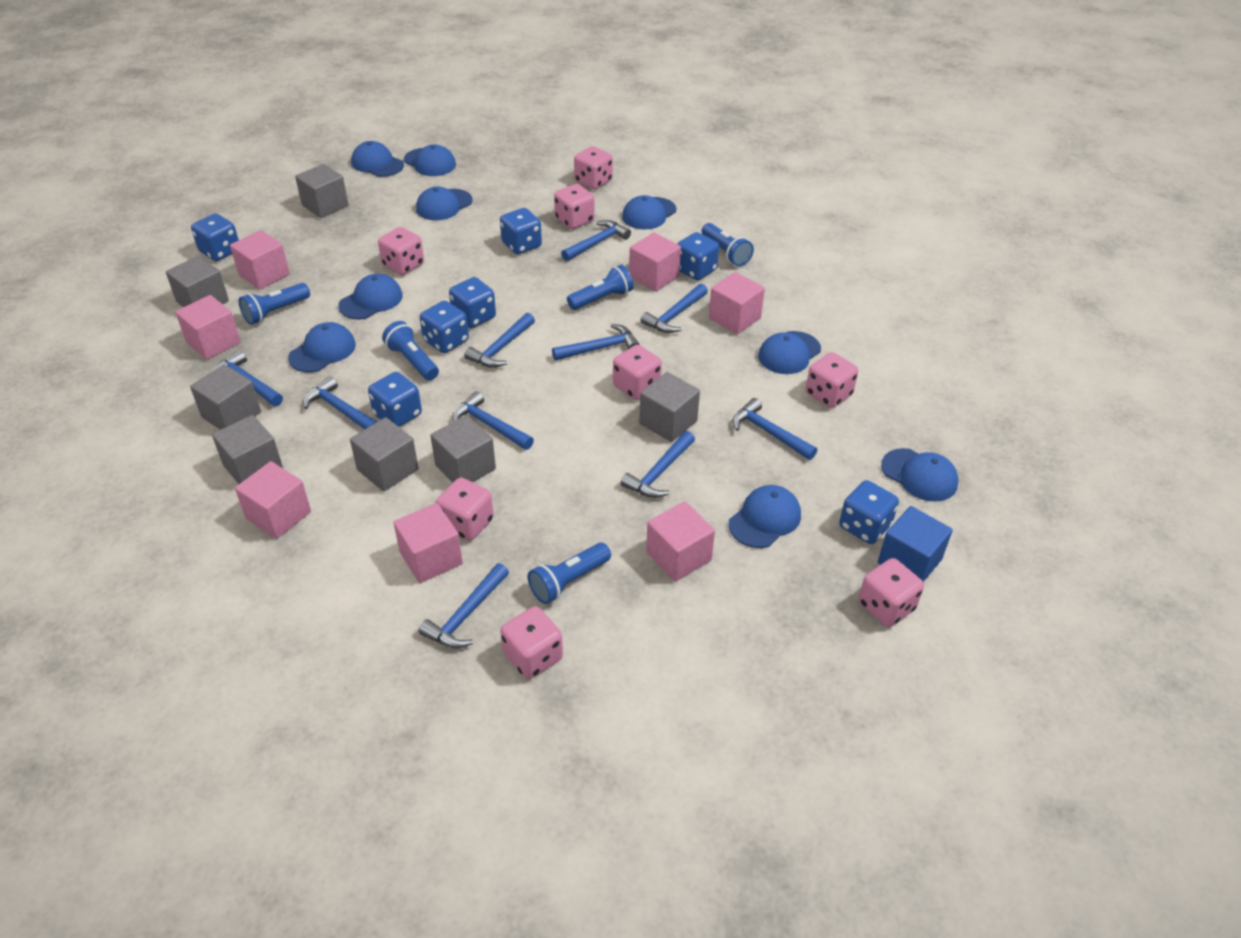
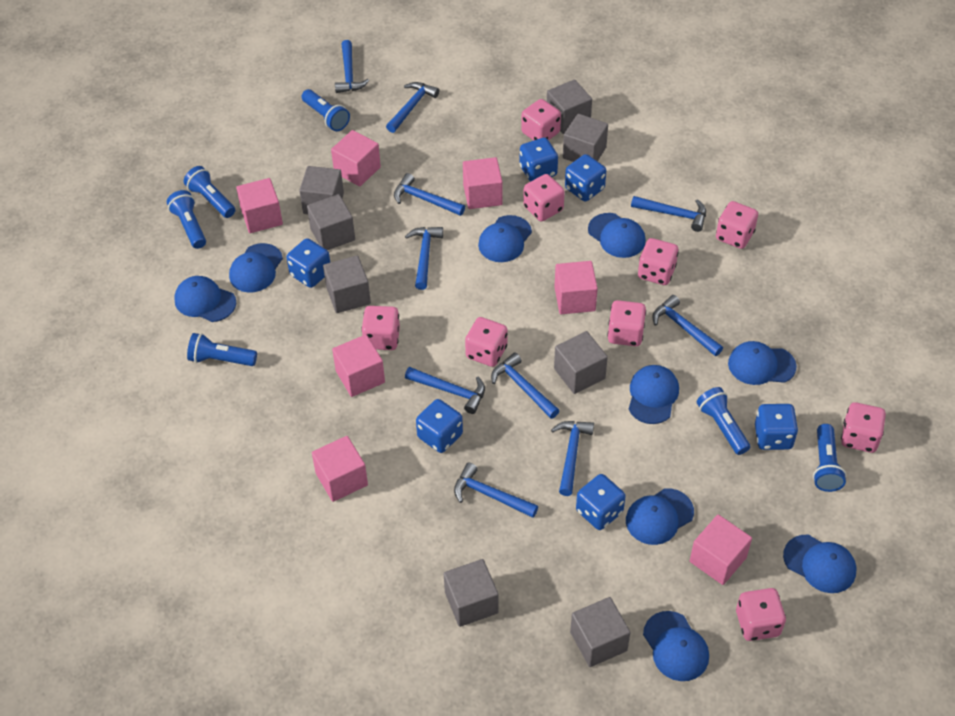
blue cube: 1 -> 0
blue dice: 7 -> 6
blue flashlight: 5 -> 6
grey cube: 7 -> 8
pink dice: 8 -> 9

